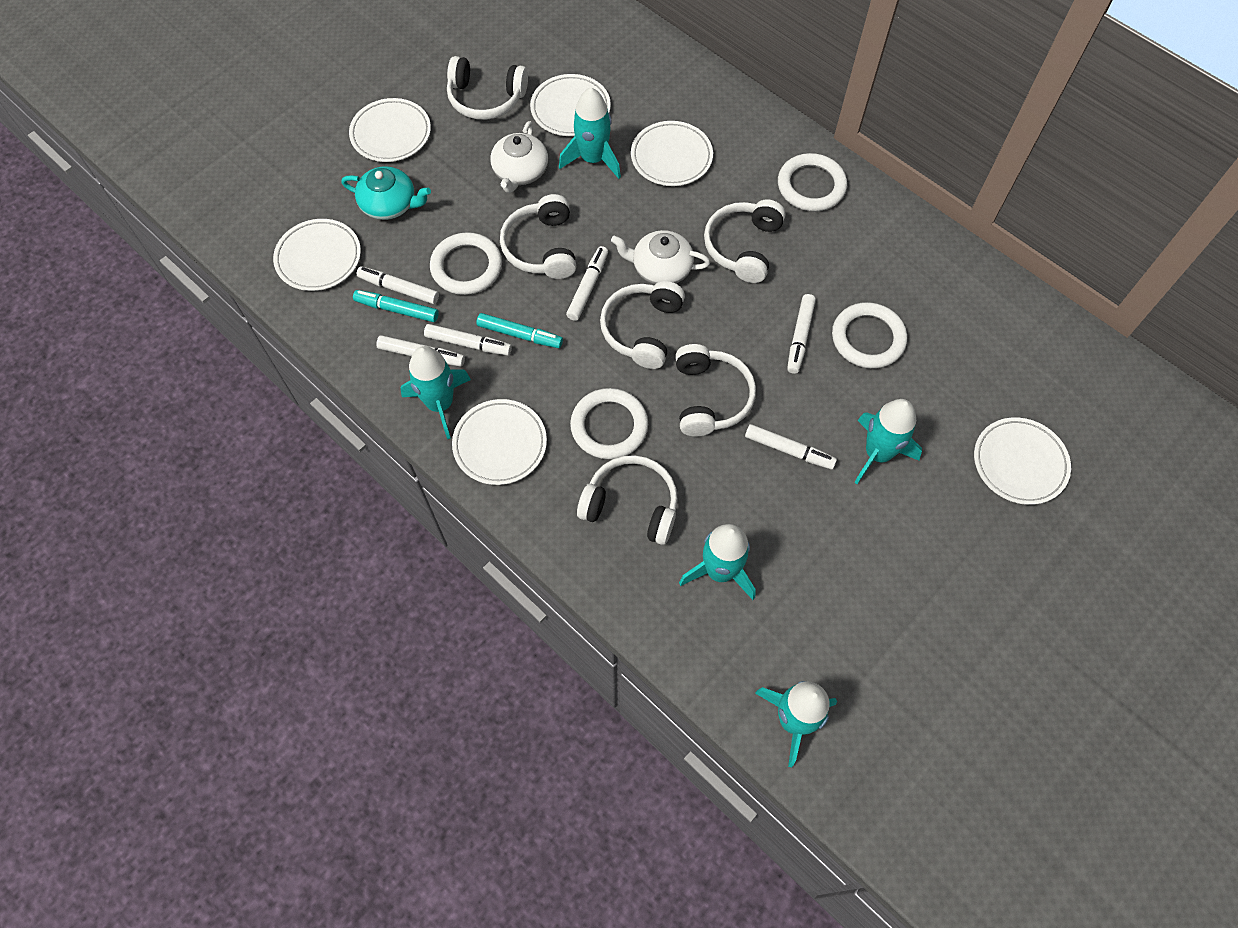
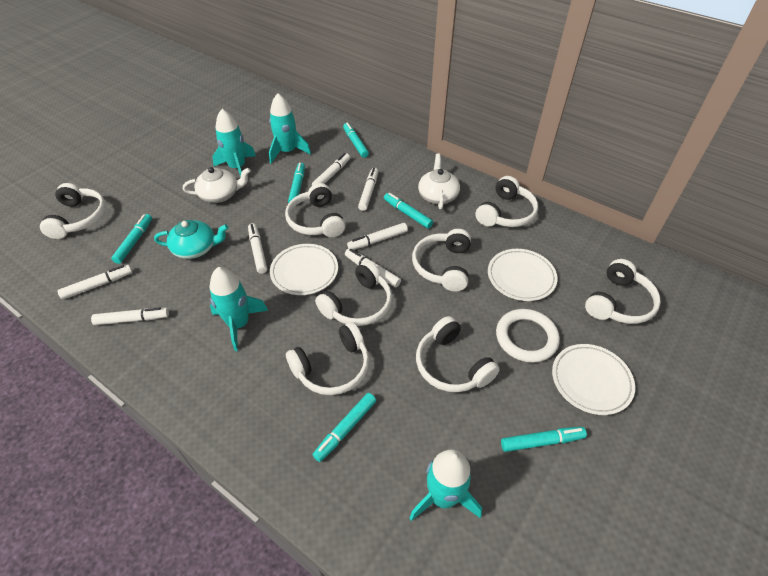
turquoise marker: 2 -> 6
turquoise rocket: 5 -> 4
white headphones: 6 -> 8
white marker: 6 -> 7
white plate: 6 -> 3
white ring: 4 -> 1

